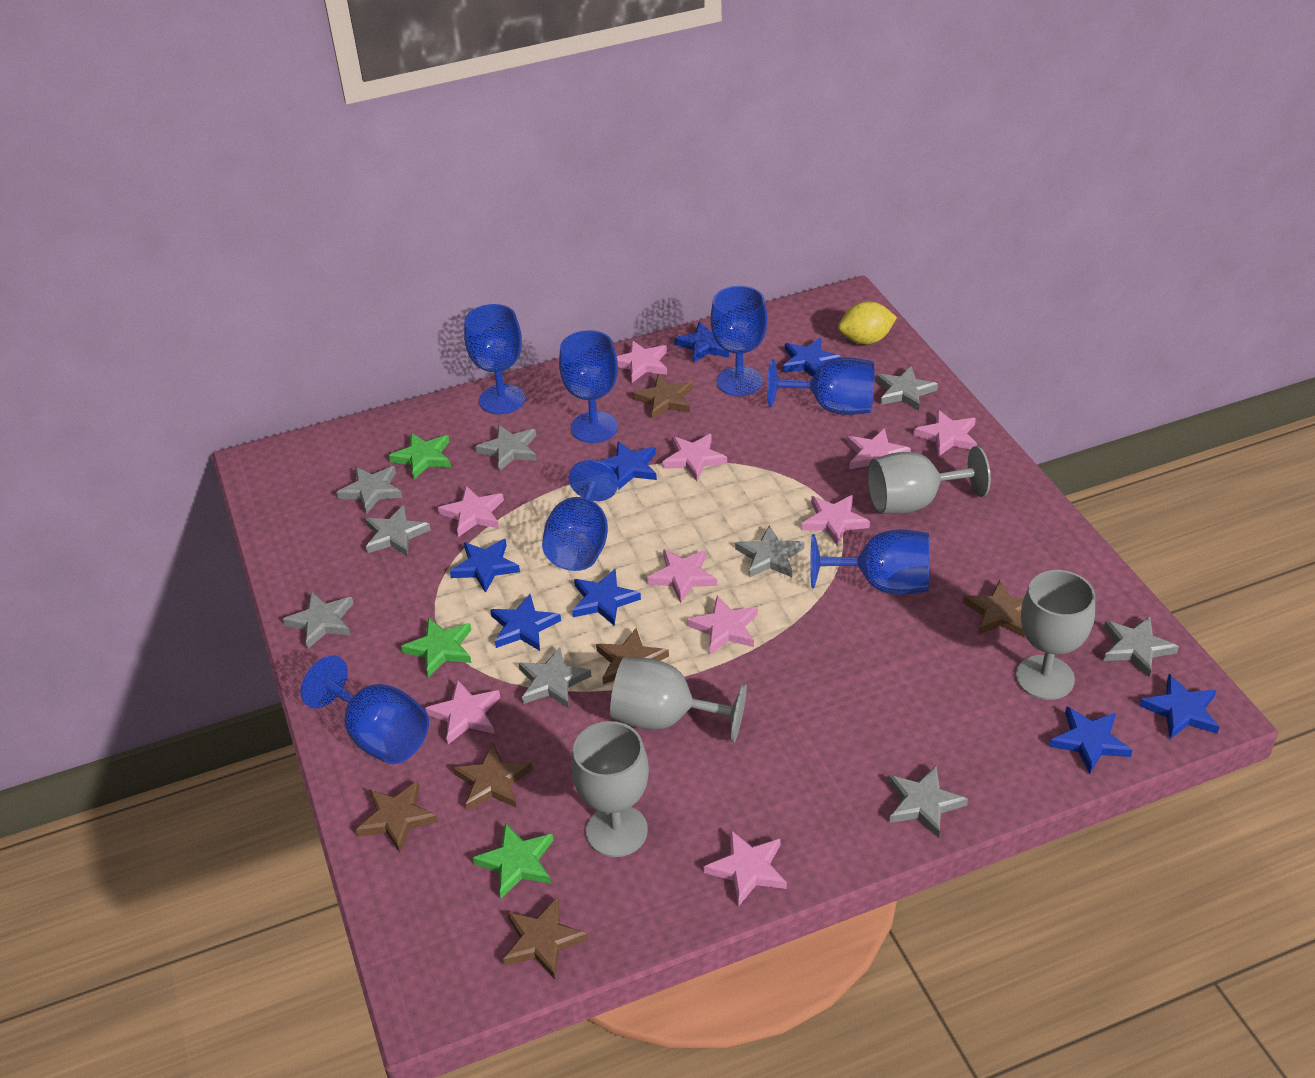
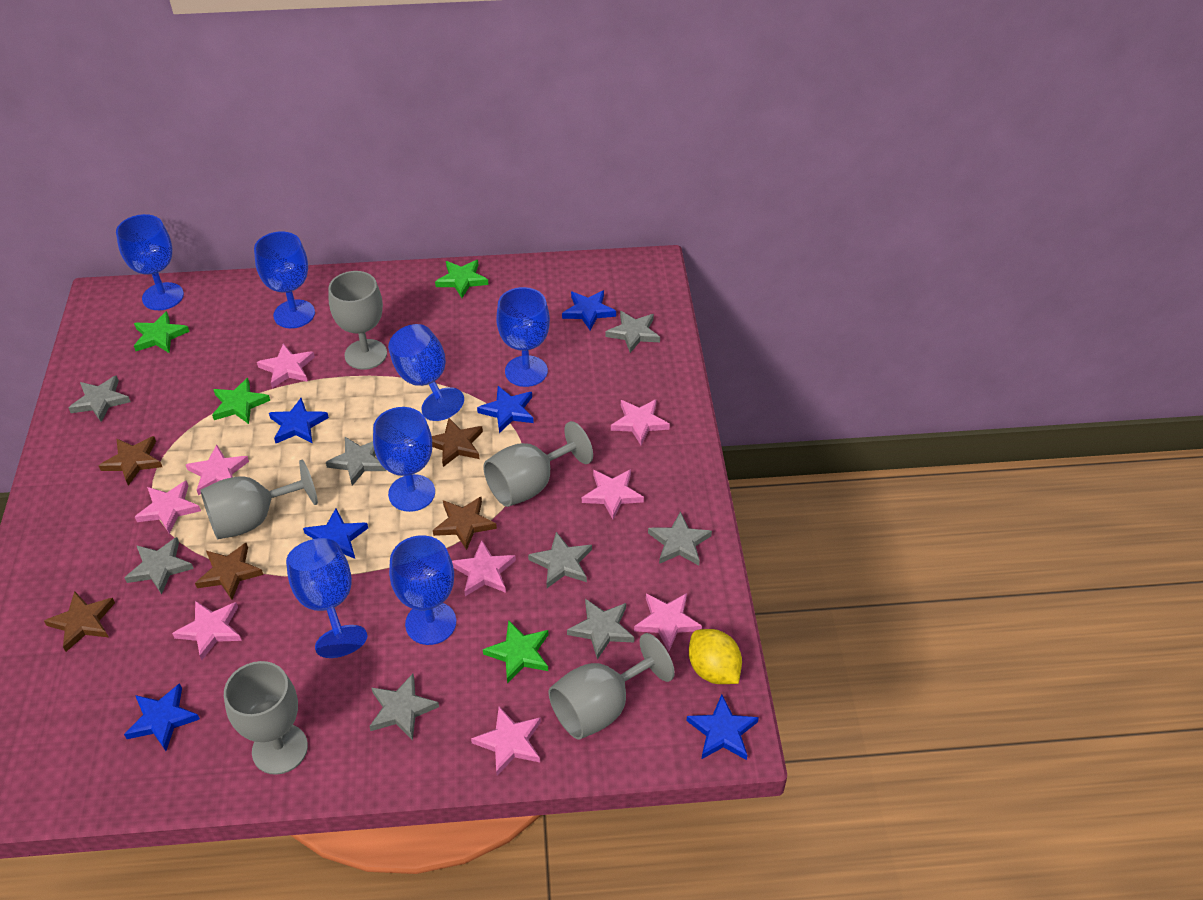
blue star: 8 -> 6
brown star: 6 -> 5
green star: 3 -> 4
grey goblet: 4 -> 5
grey star: 9 -> 8
pink star: 10 -> 9

